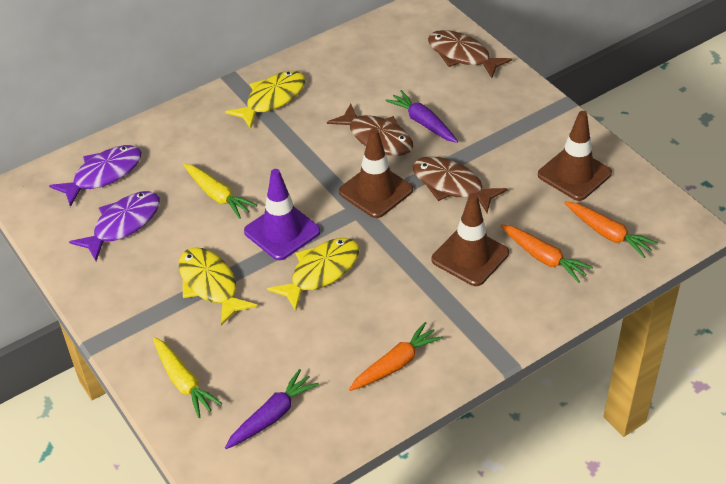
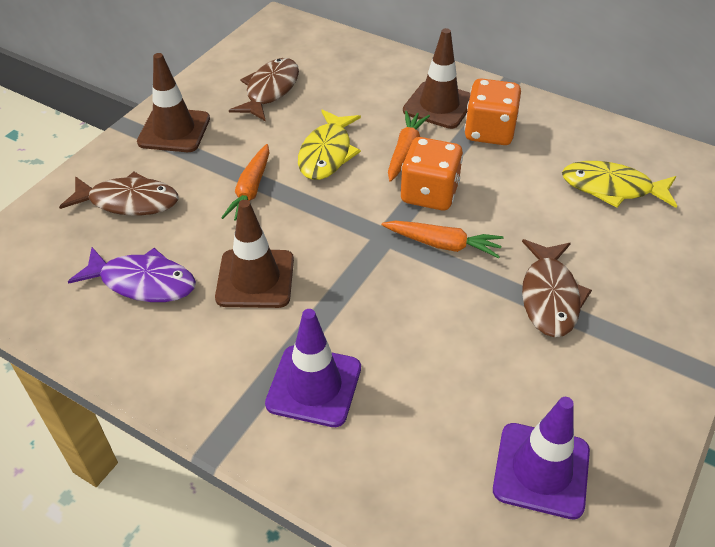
orange dice: 0 -> 2
purple carrot: 2 -> 0
purple fish: 2 -> 1
purple traffic cone: 1 -> 2
yellow carrot: 2 -> 0
yellow fish: 3 -> 2

